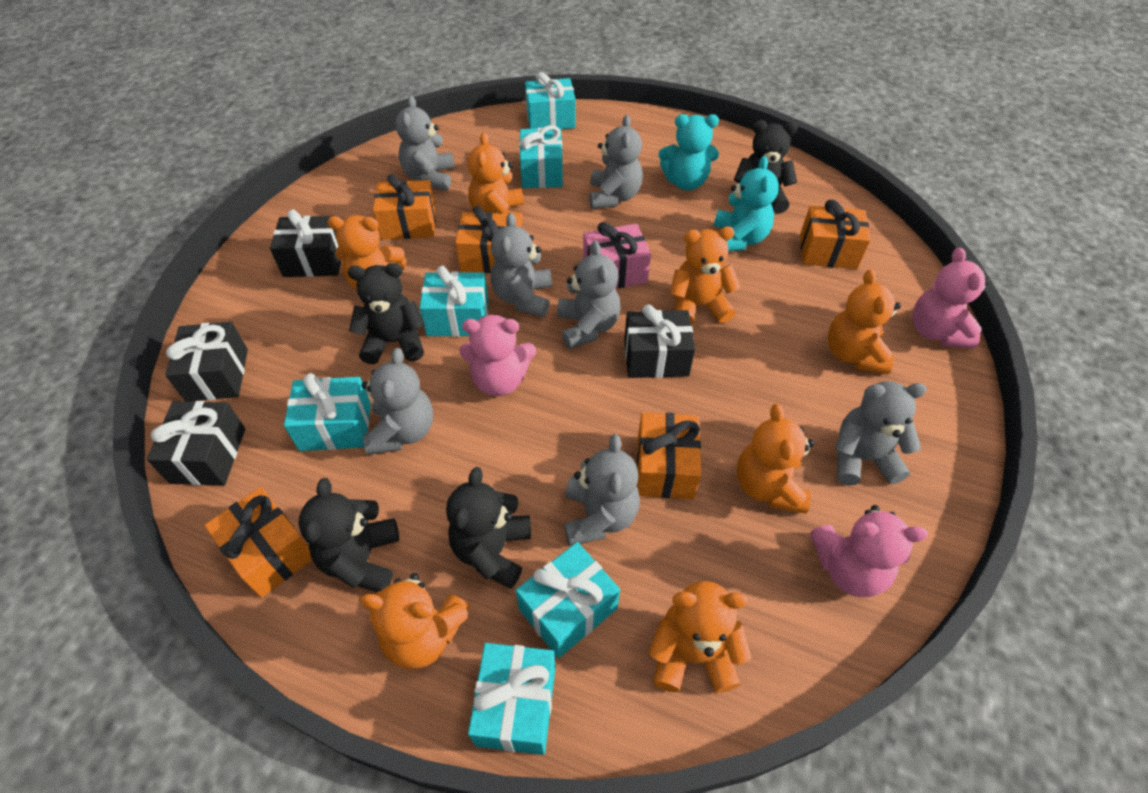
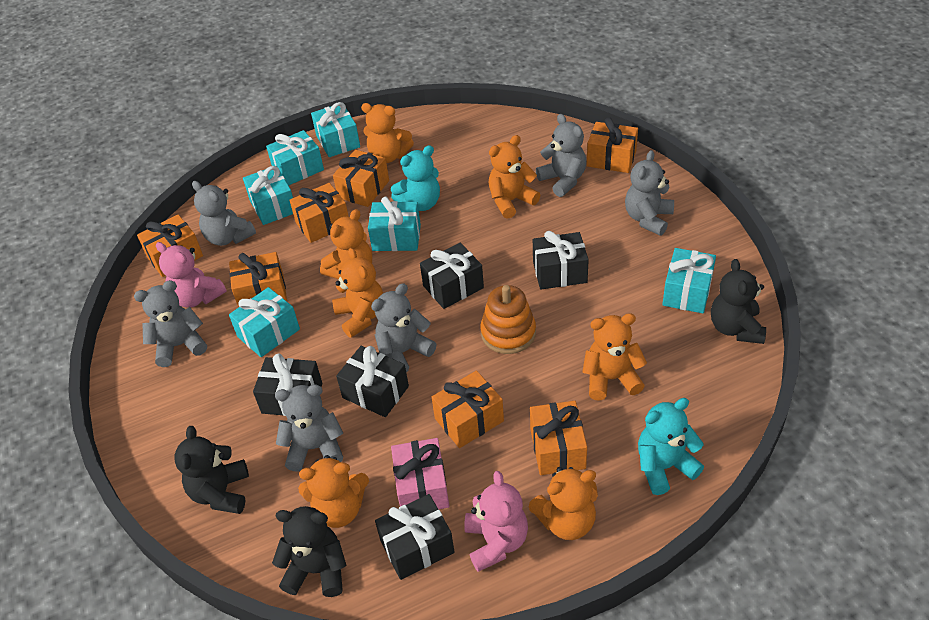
black gift: 4 -> 5
black teddy bear: 4 -> 3
grey teddy bear: 7 -> 6
orange gift: 5 -> 7
orange stacking toy: 0 -> 1
pink teddy bear: 3 -> 2

